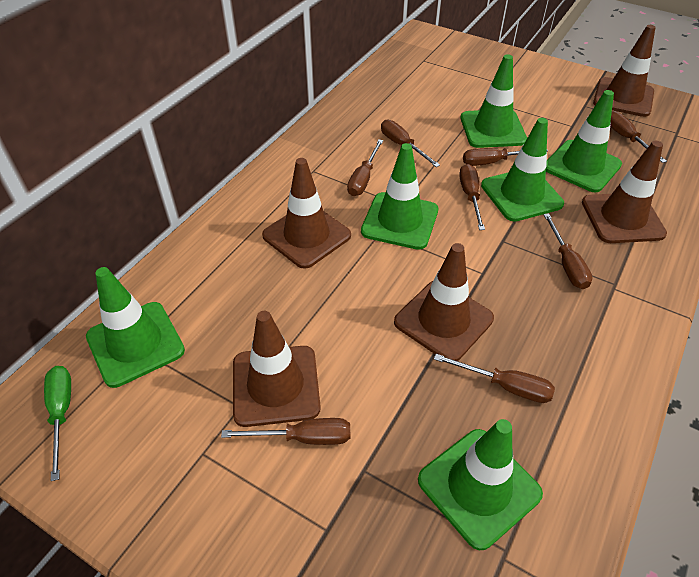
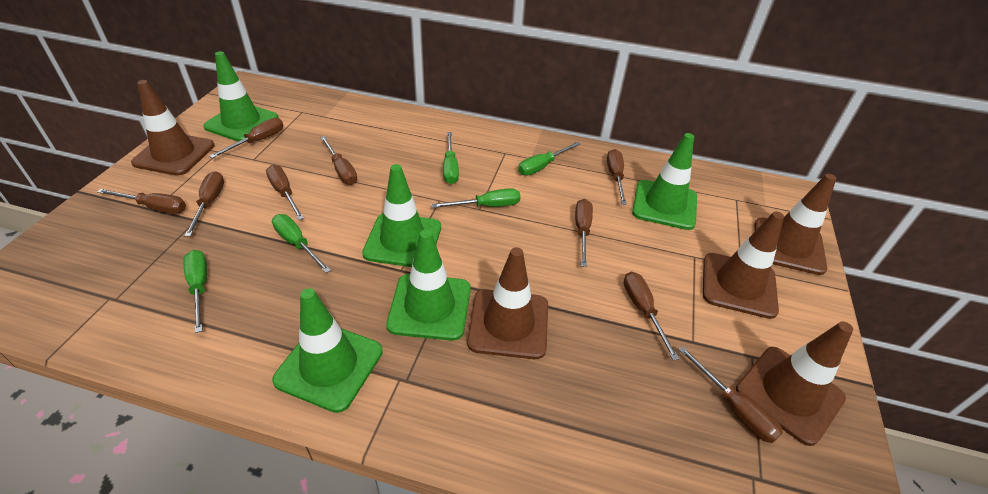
brown screwdriver: 8 -> 9
green screwdriver: 1 -> 5
green traffic cone: 6 -> 5

